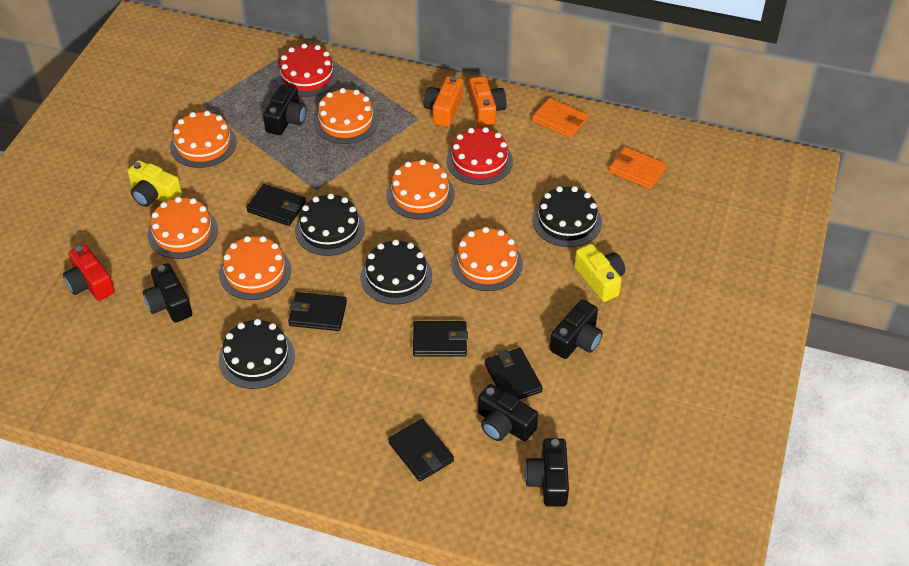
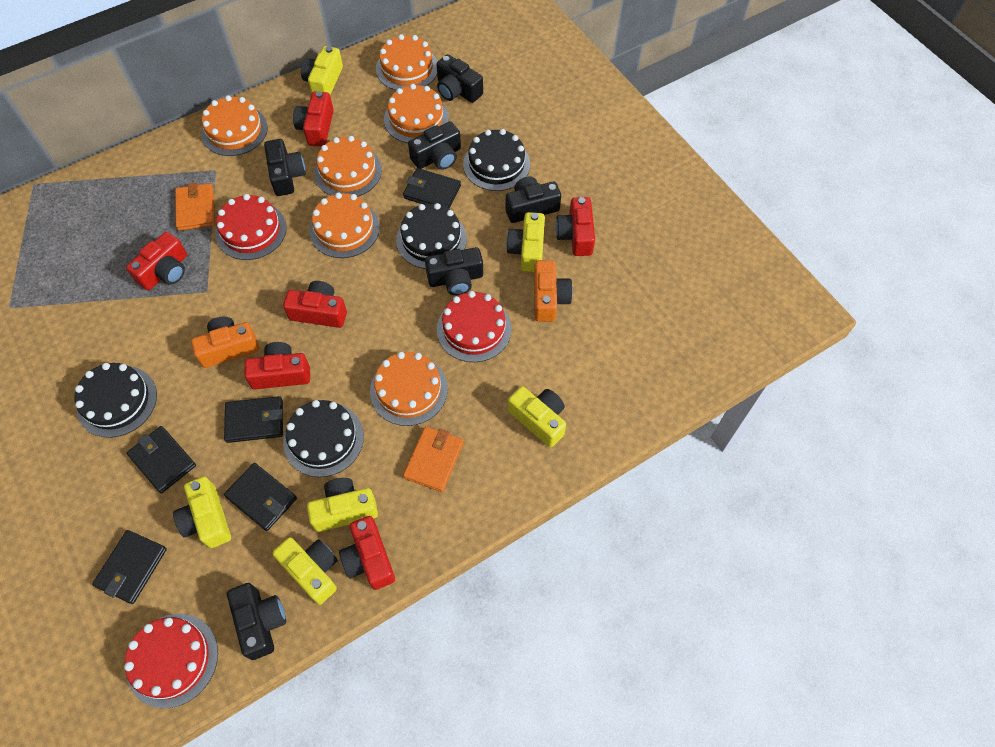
black camera: 5 -> 6
red cake: 2 -> 3
red camera: 1 -> 6
yellow camera: 2 -> 6

